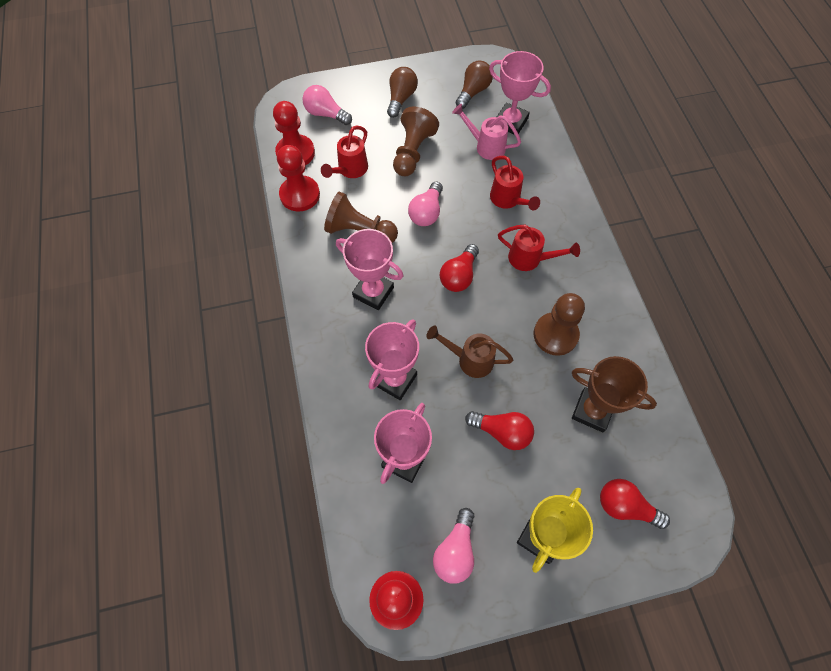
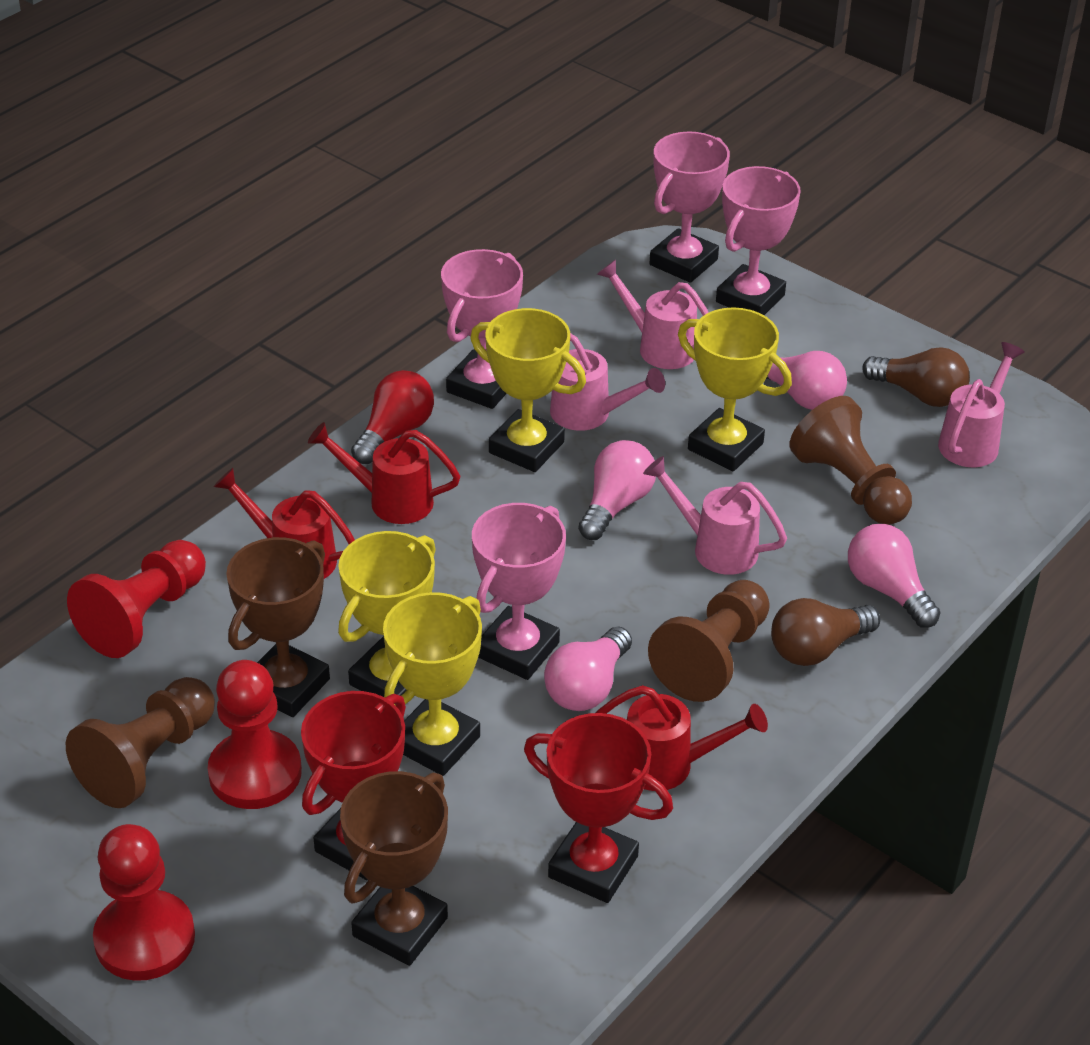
brown trophy: 1 -> 2
brown watering can: 1 -> 0
pink light bulb: 3 -> 4
pink watering can: 1 -> 4
red light bulb: 3 -> 1
red trophy: 0 -> 2
yellow trophy: 1 -> 4

